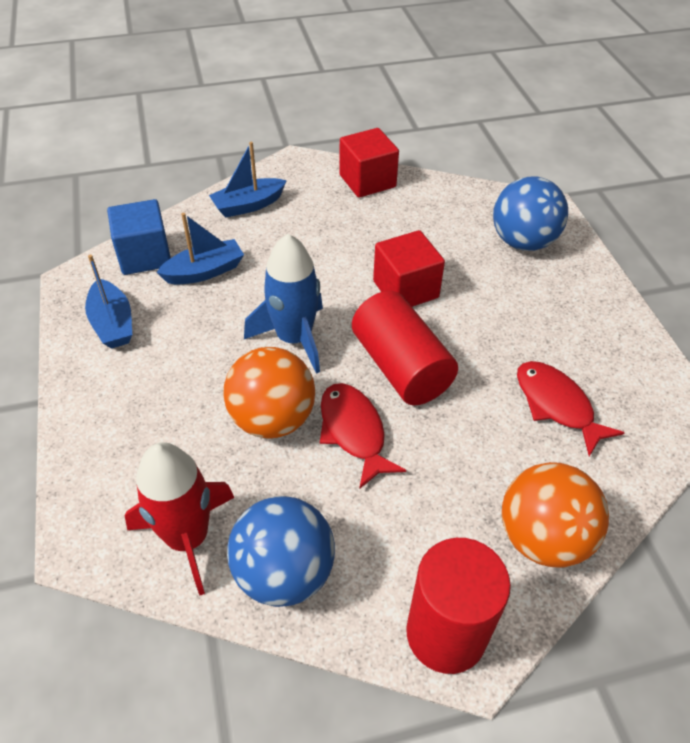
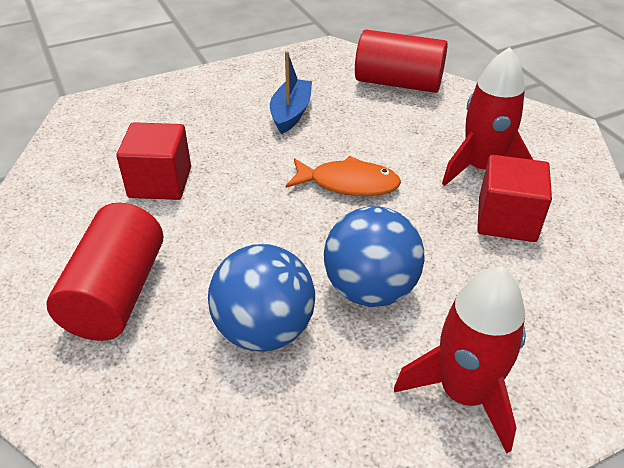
blue boat: 3 -> 1
blue cube: 1 -> 0
blue rocket: 1 -> 0
orange ball: 2 -> 0
orange fish: 0 -> 1
red fish: 2 -> 0
red rocket: 1 -> 2

